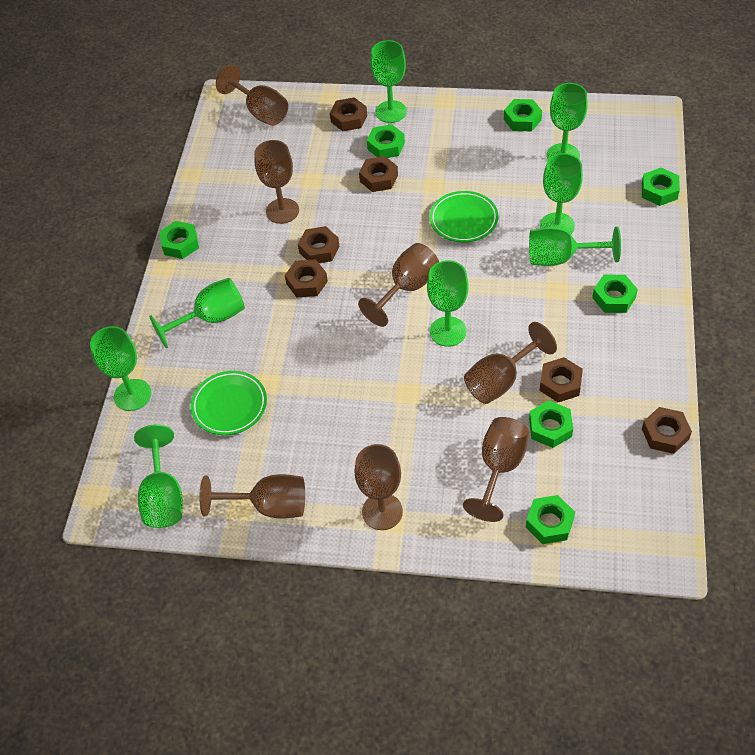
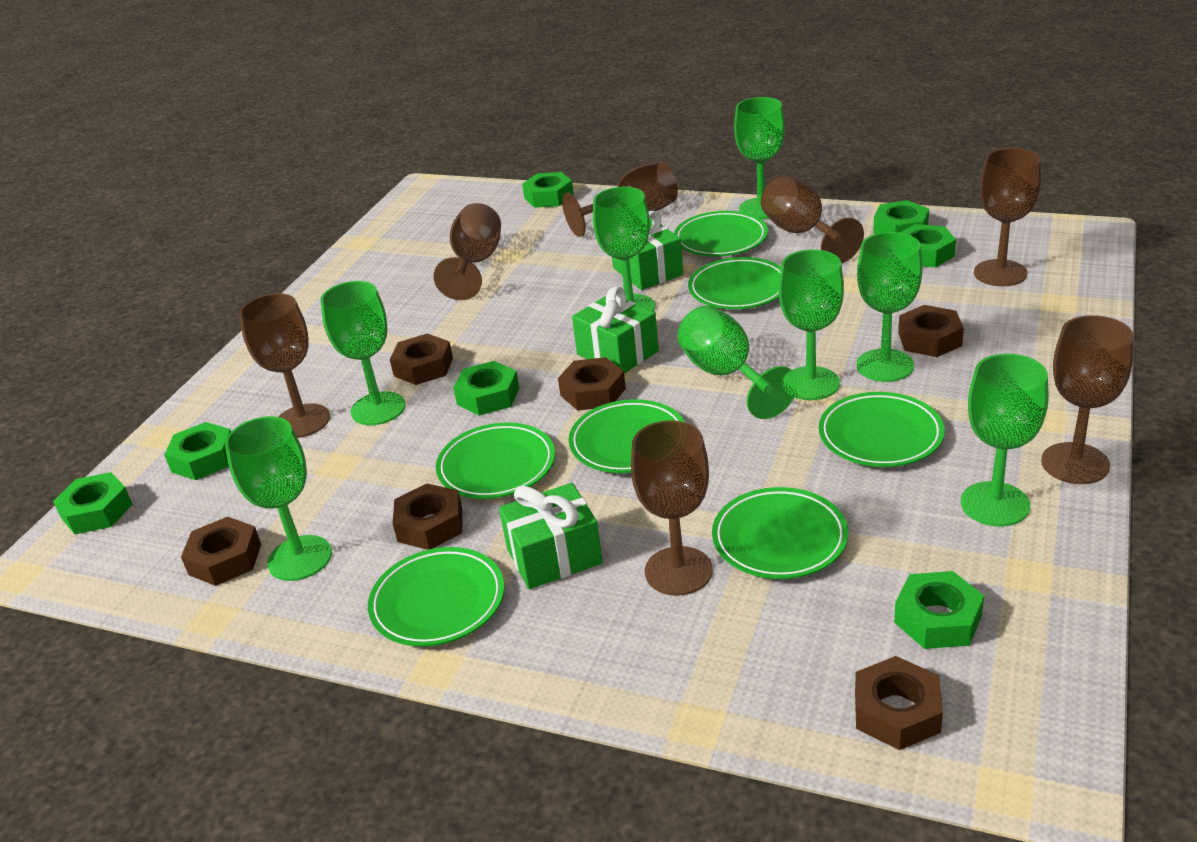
green gift: 0 -> 3
green plate: 2 -> 7

